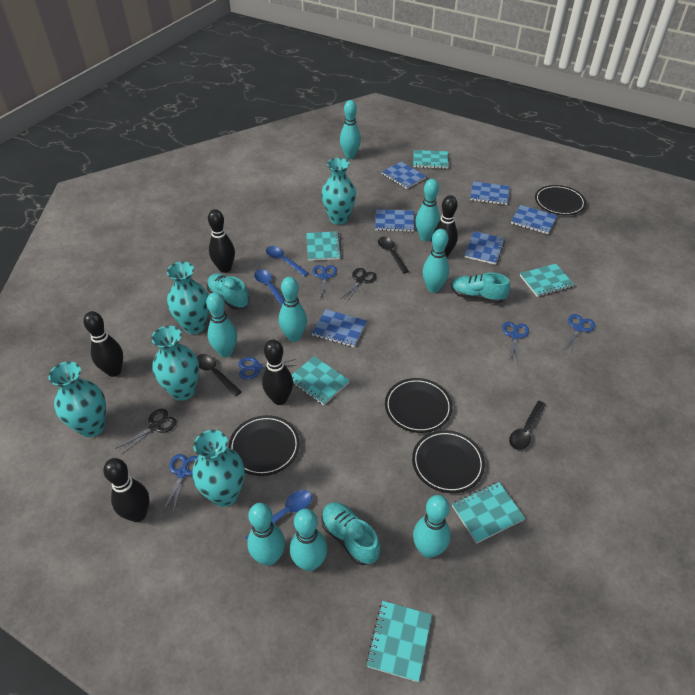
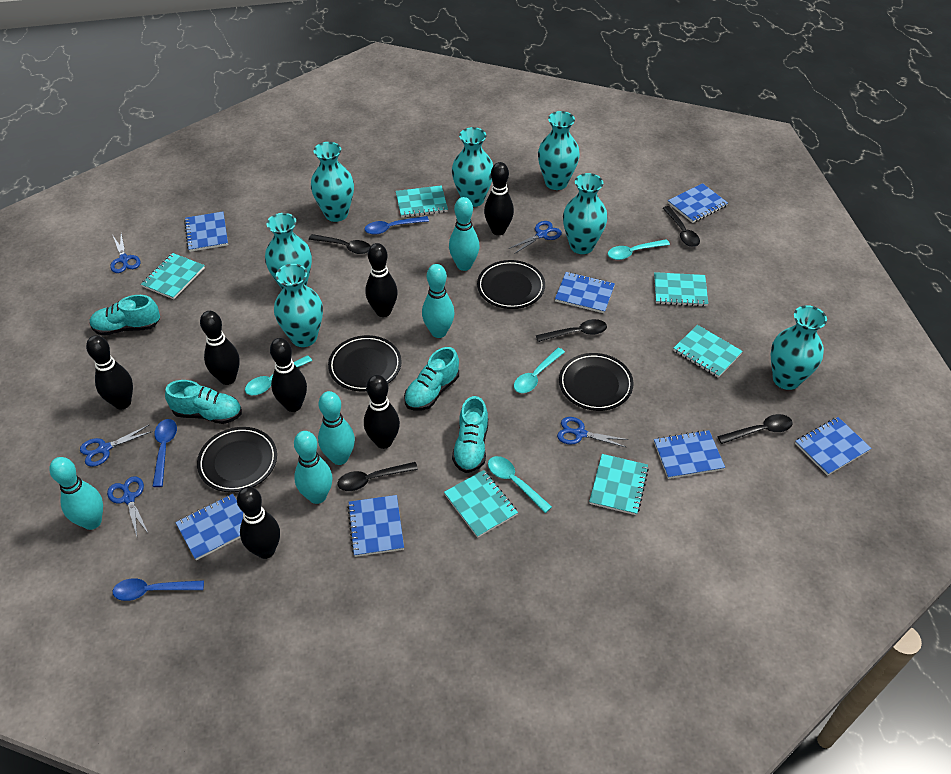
black bowling pin: 5 -> 7
black scissors: 2 -> 0
black spoon: 3 -> 5
blue notebook: 6 -> 7
turquoise bowling pin: 8 -> 5
turquoise shoe: 3 -> 4
turquoise spoon: 0 -> 4
turquoise vase: 5 -> 7

